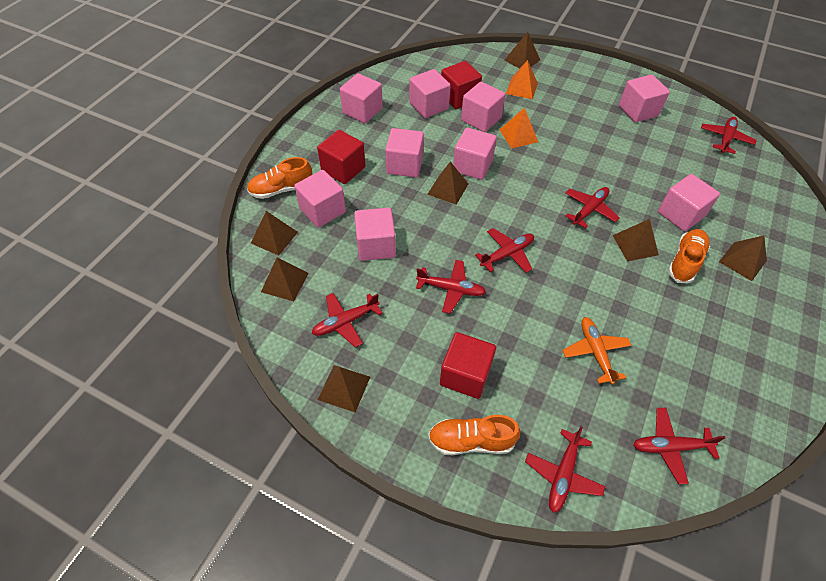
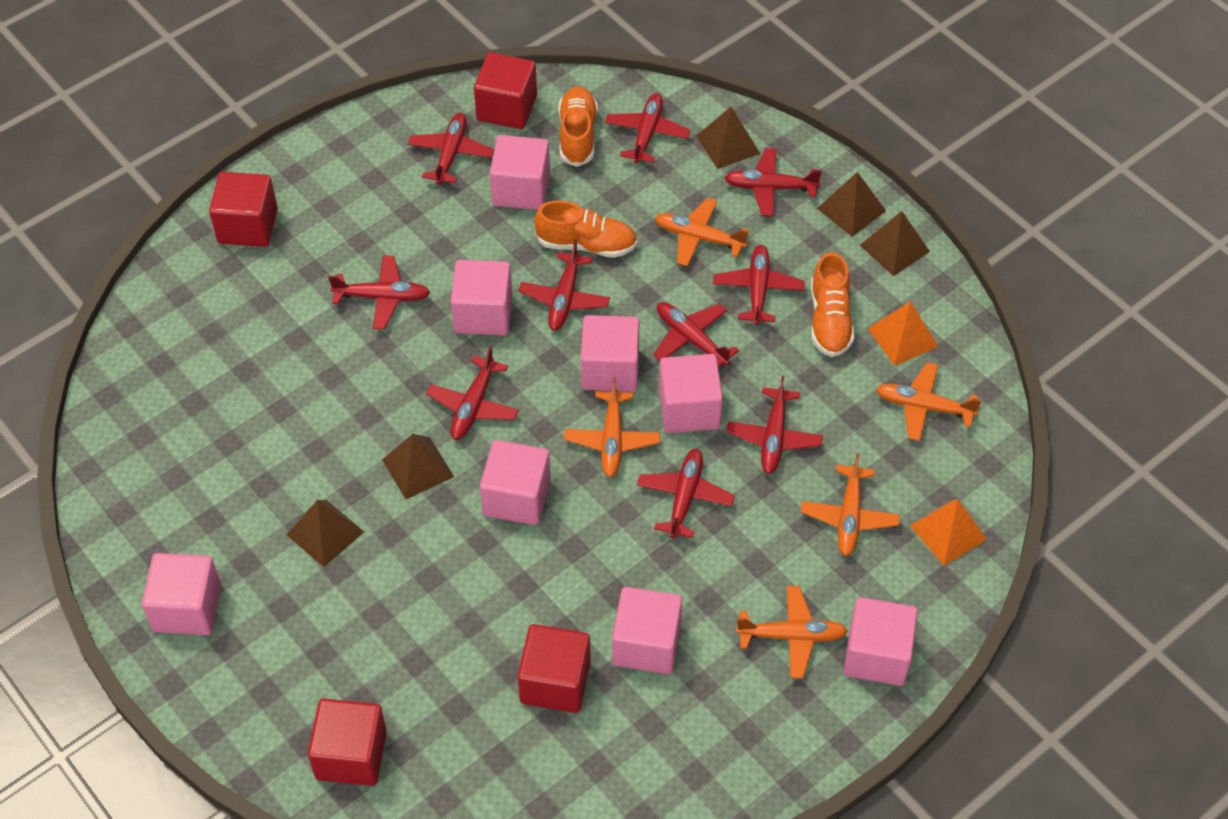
brown pyramid: 7 -> 5
orange plane: 1 -> 5
pink cube: 9 -> 8
red cube: 3 -> 4
red plane: 7 -> 10

